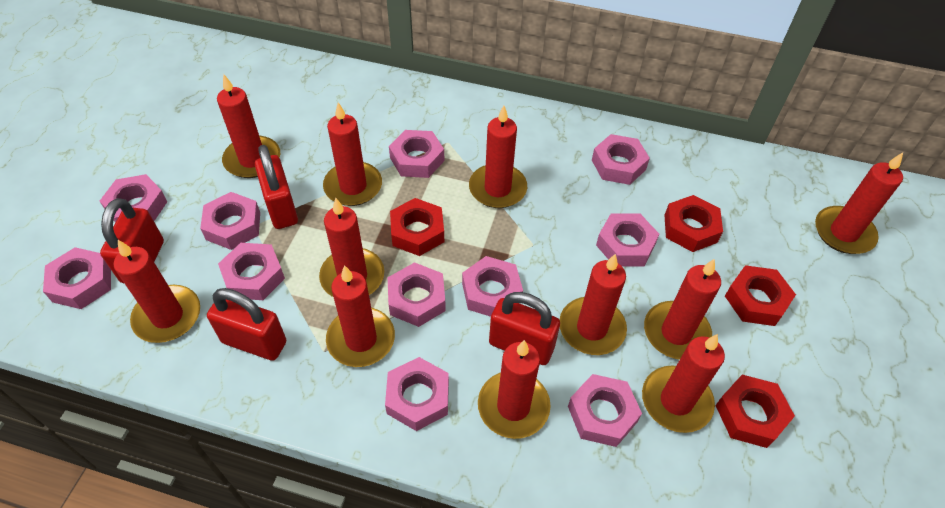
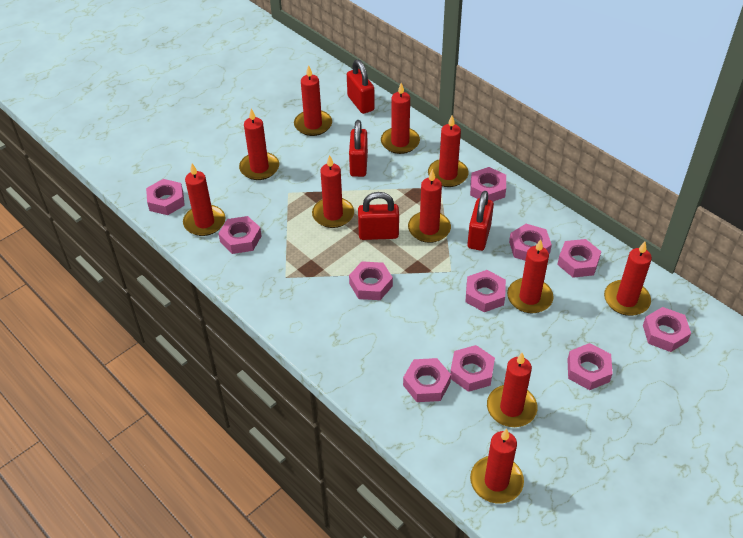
red nut: 4 -> 0

